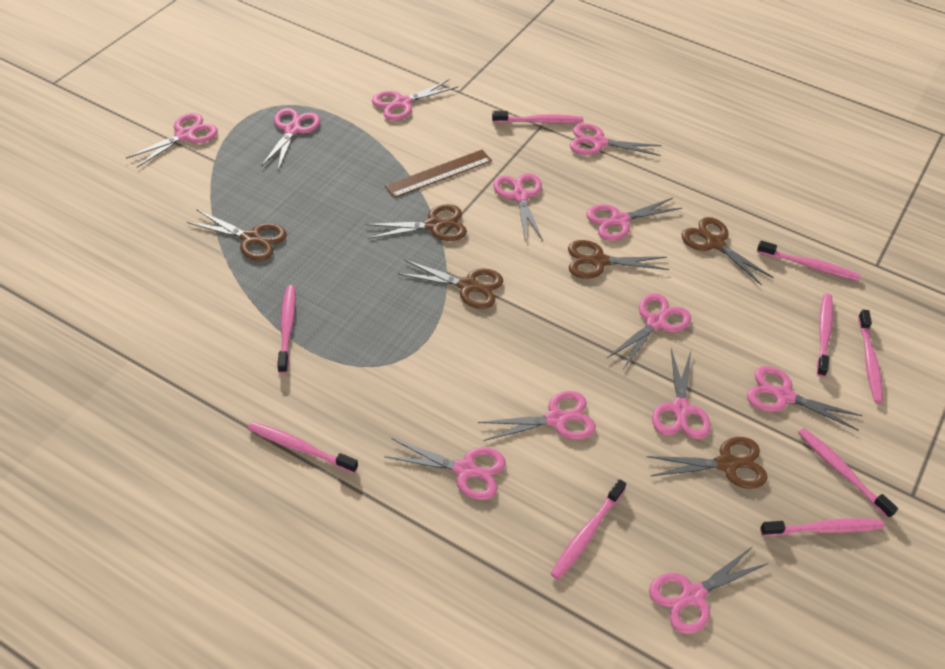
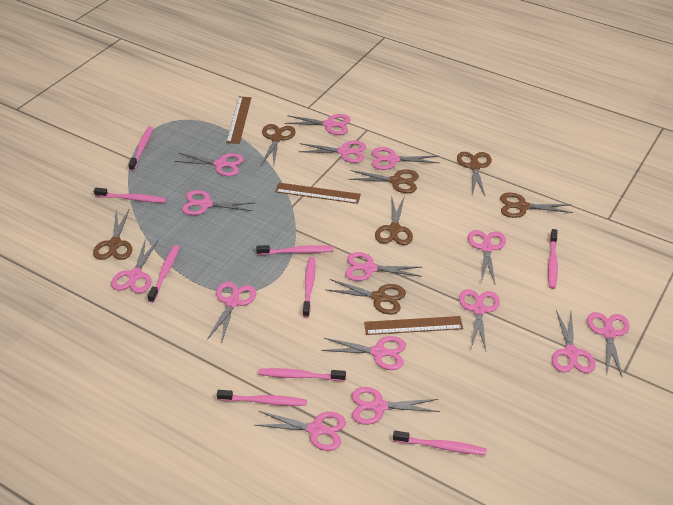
brown ruler: 1 -> 3
brown scissors: 6 -> 7
pink scissors: 12 -> 15

